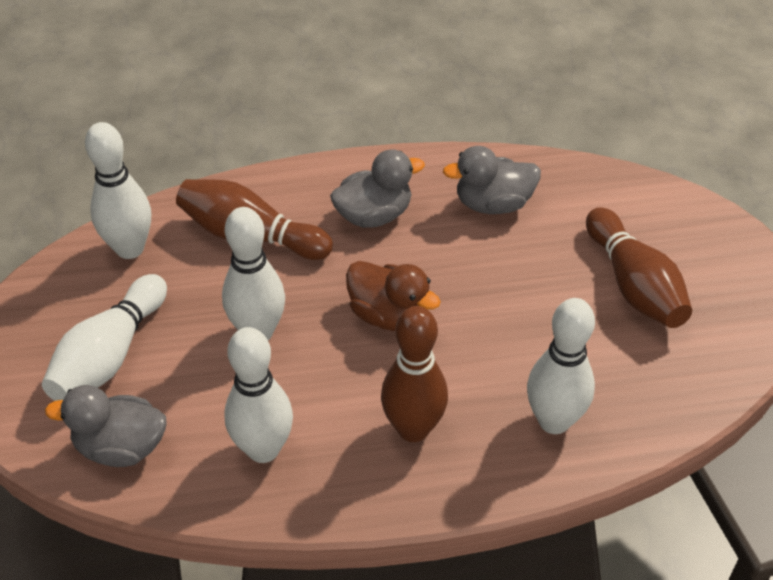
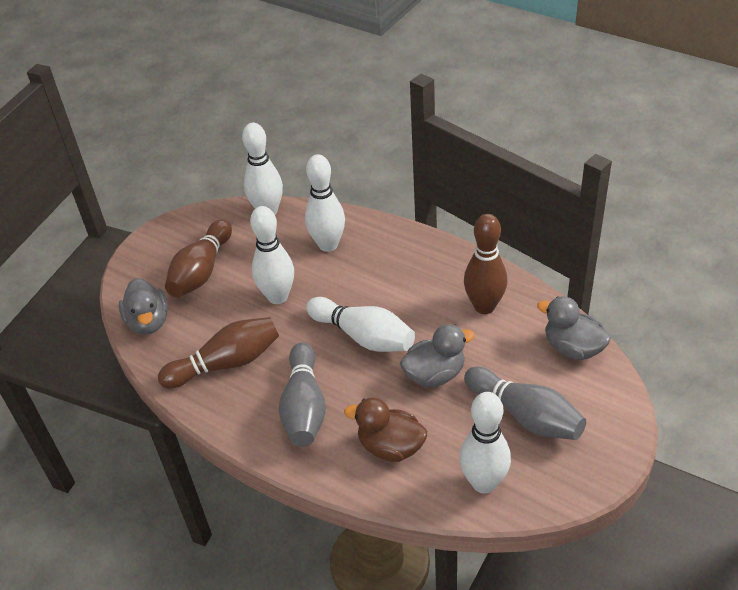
grey bowling pin: 0 -> 2

